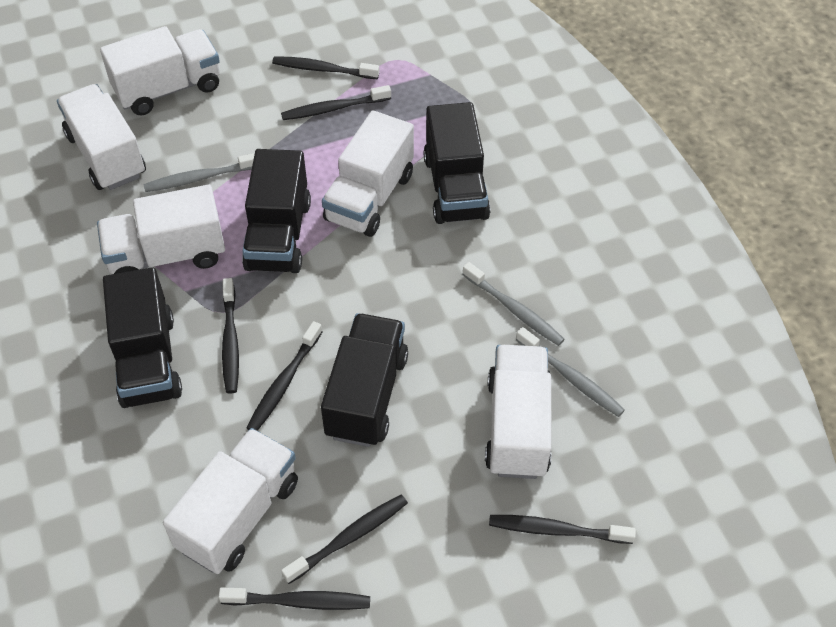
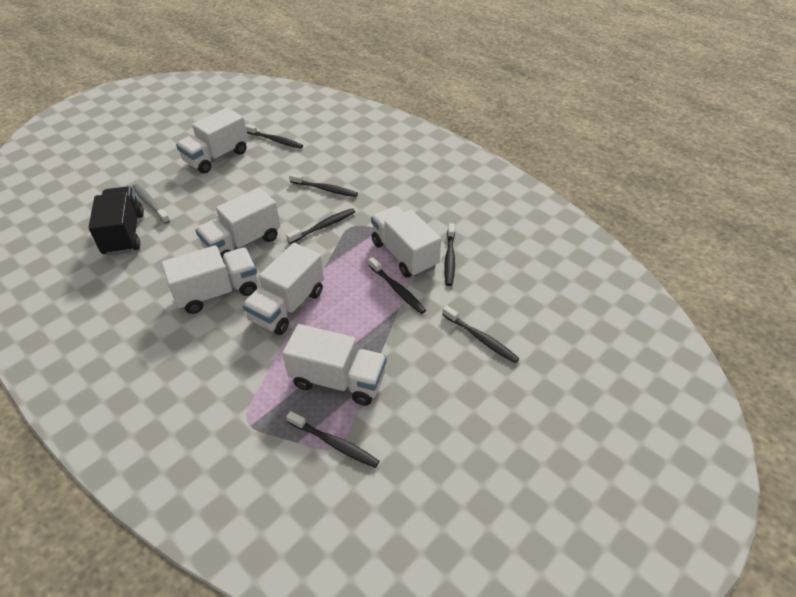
black truck: 4 -> 1
grey toothbrush: 3 -> 1

